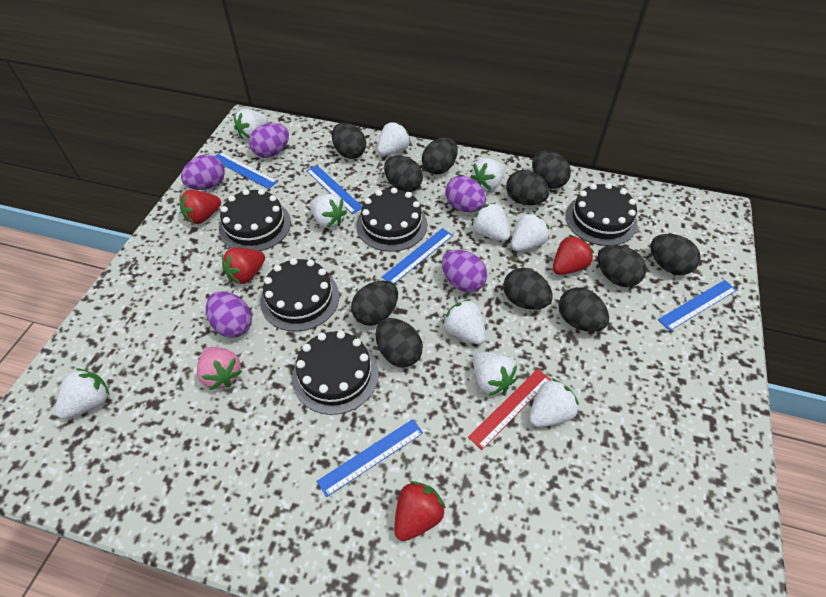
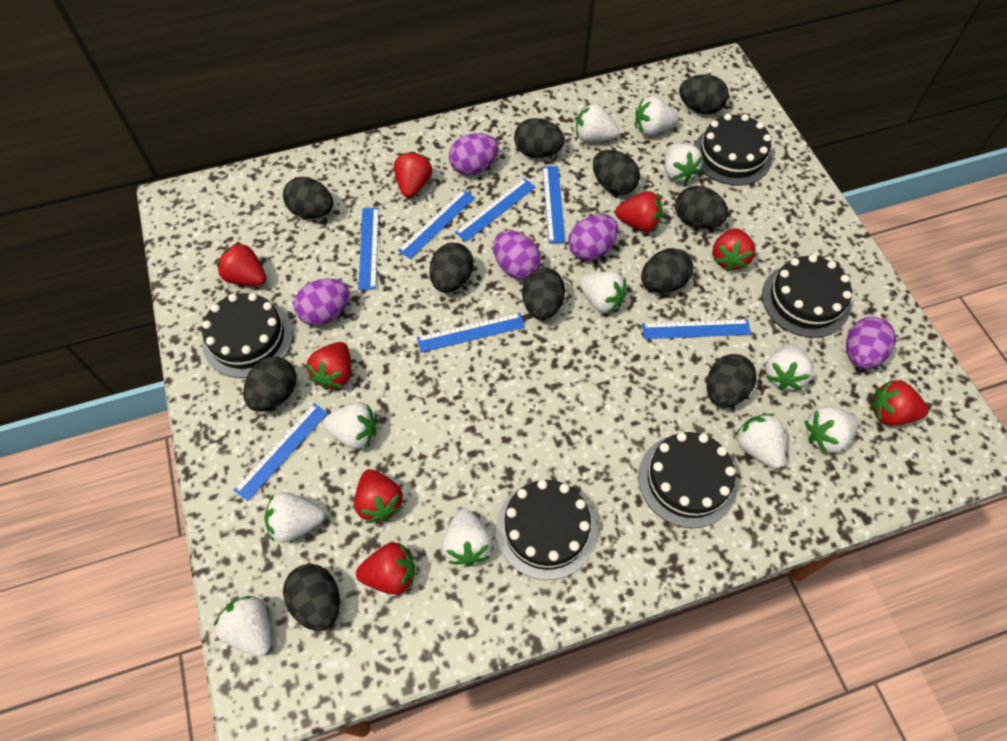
blue ruler: 5 -> 7
pink strawberry: 1 -> 0
red ruler: 1 -> 0
red strawberry: 4 -> 8
white strawberry: 10 -> 11

